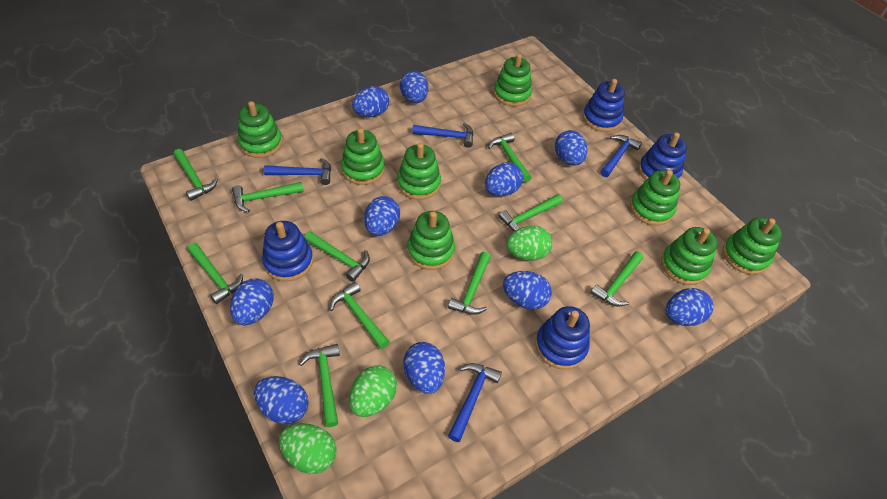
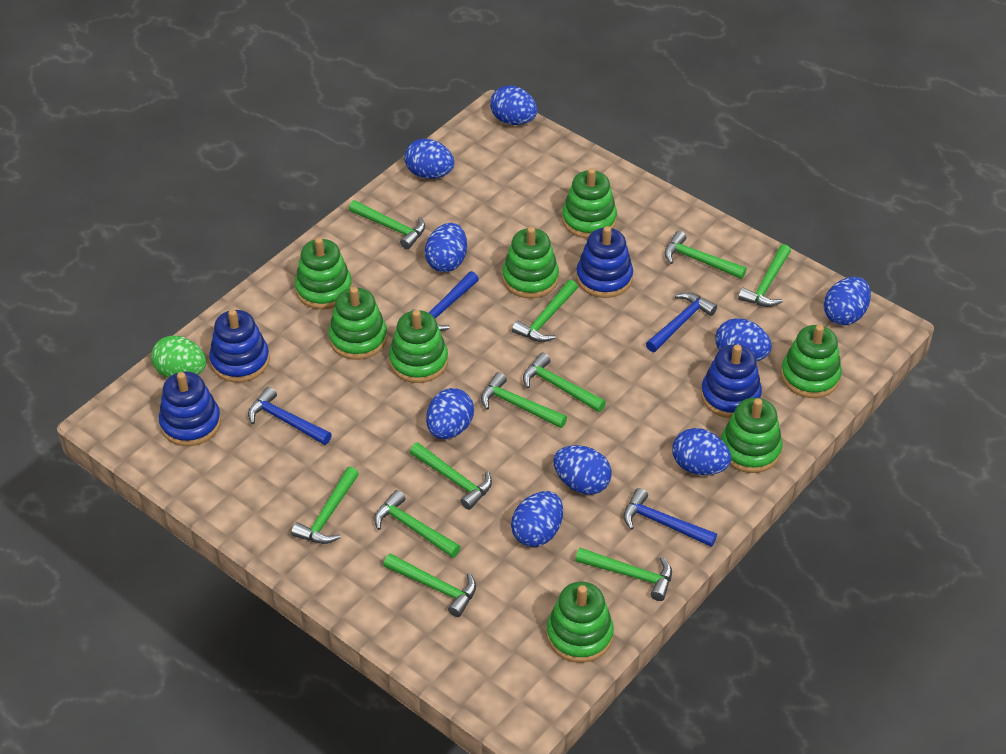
blue egg: 10 -> 9
green egg: 3 -> 1
green hammer: 10 -> 11

